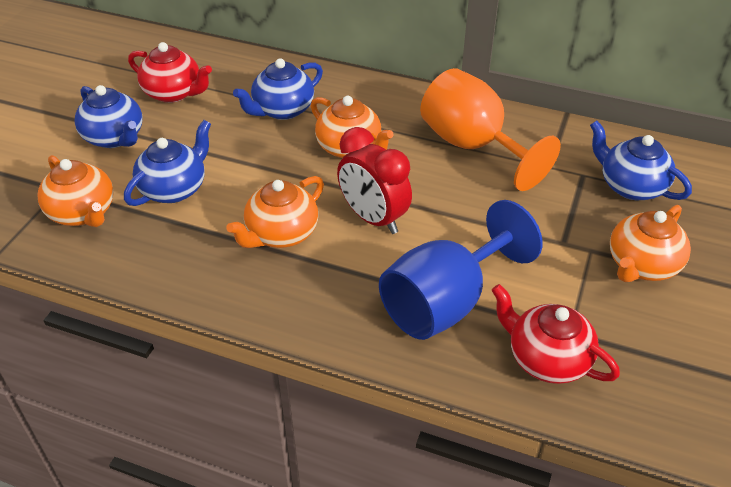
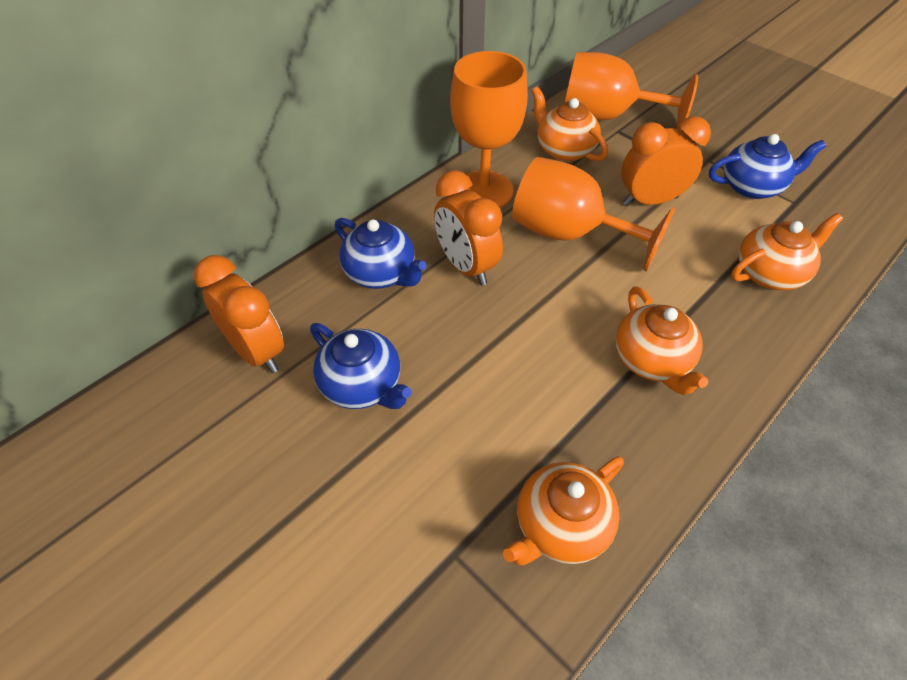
blue goblet: 1 -> 0
blue teapot: 4 -> 3
orange clock: 0 -> 3
orange goblet: 1 -> 3
red clock: 1 -> 0
red teapot: 2 -> 0

